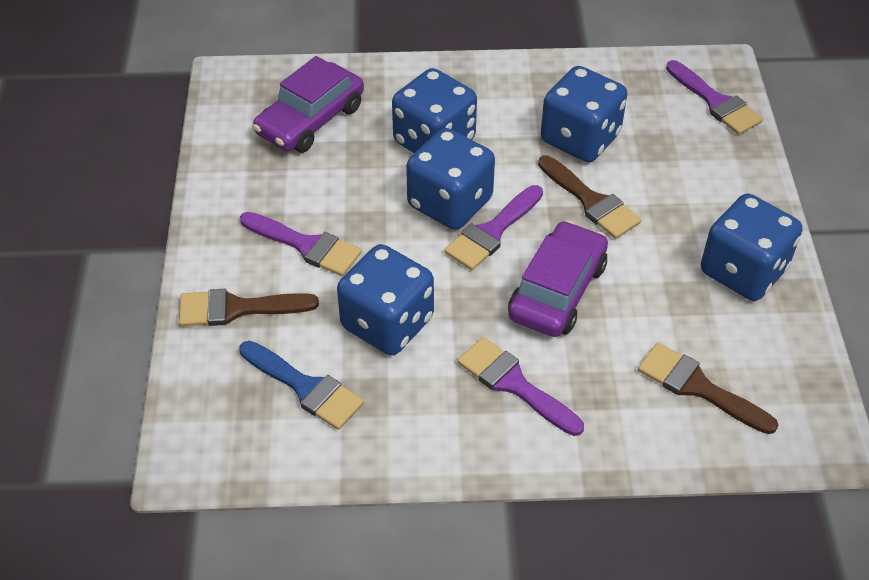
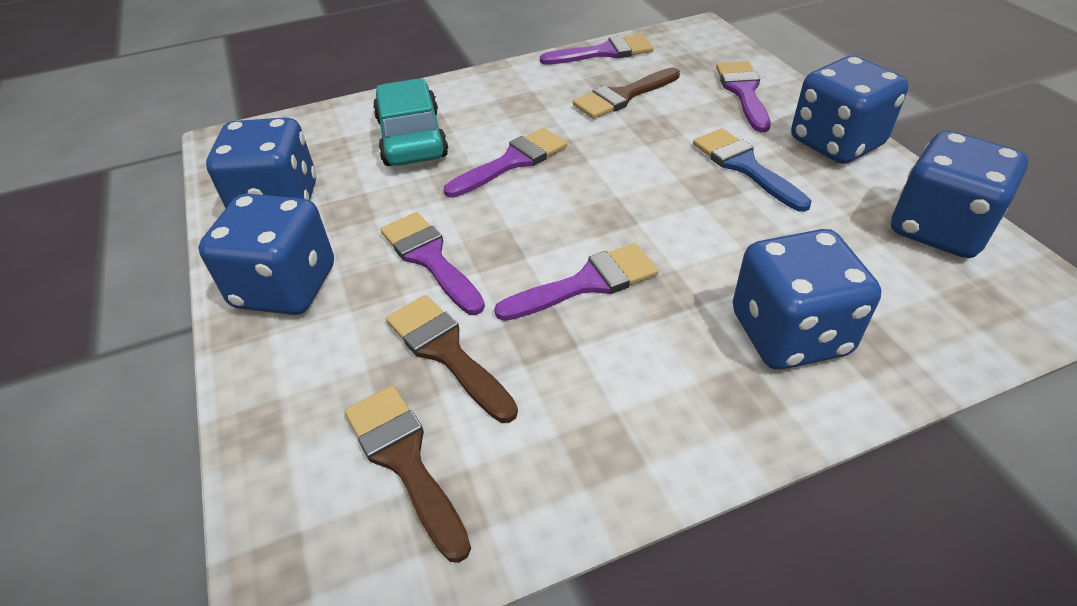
purple brush: 4 -> 5
purple car: 2 -> 0
turquoise car: 0 -> 1

